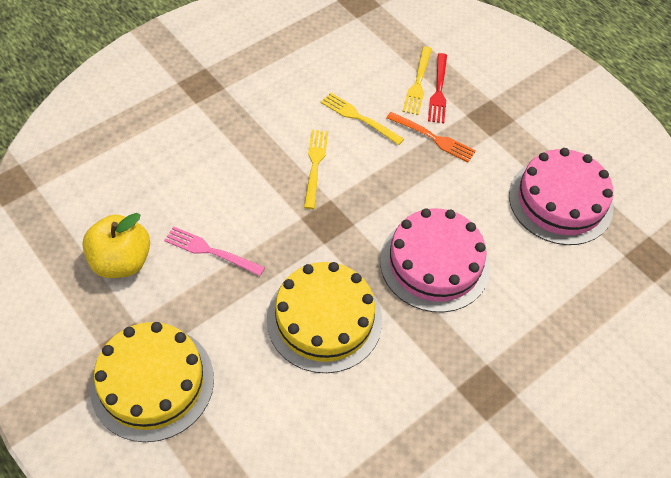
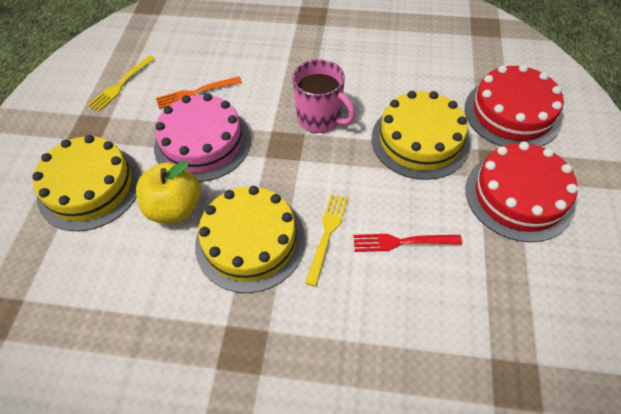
pink cake: 2 -> 1
pink fork: 1 -> 0
pink mug: 0 -> 1
red cake: 0 -> 2
yellow cake: 2 -> 3
yellow fork: 3 -> 2

